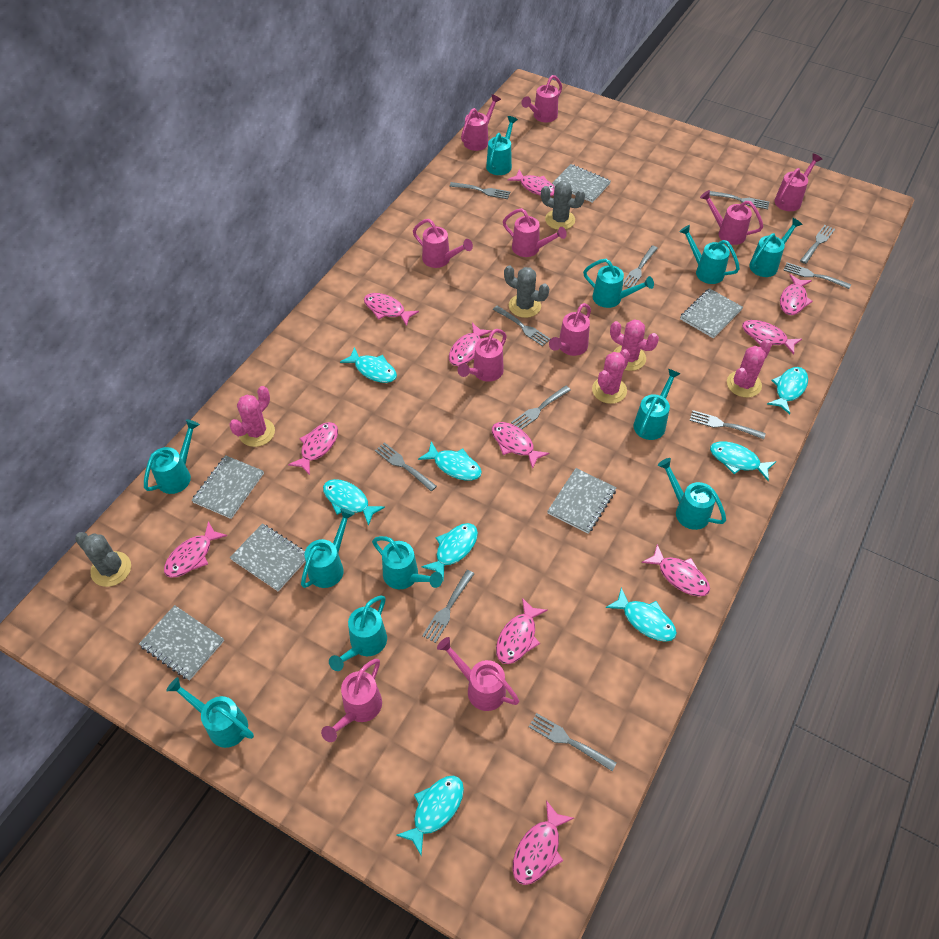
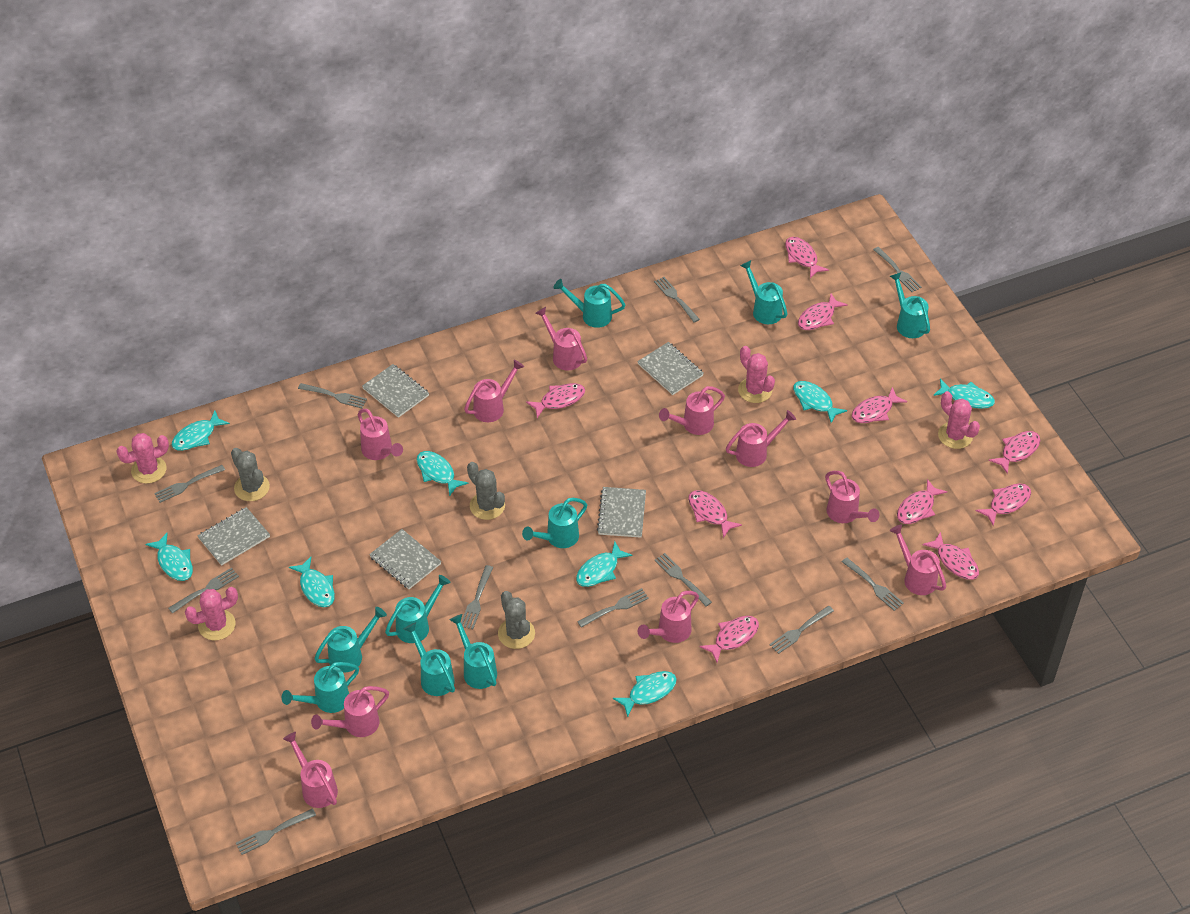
grey notebook: 6 -> 5
pink fish: 11 -> 10
turquoise watering can: 11 -> 9

